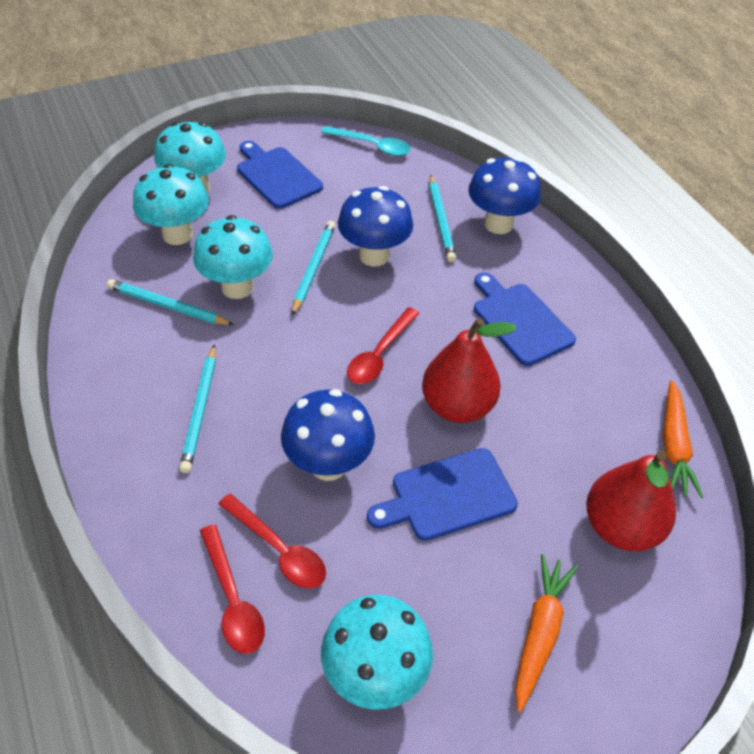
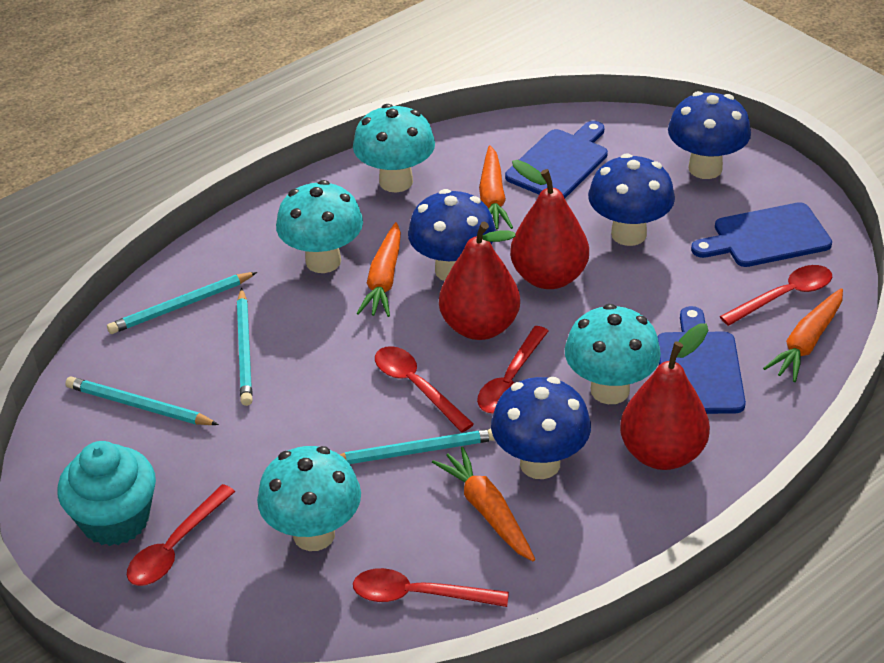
blue mushroom: 3 -> 4
orange carrot: 2 -> 4
red pear: 2 -> 3
red spoon: 3 -> 5
turquoise cupcake: 0 -> 1
turquoise spoon: 1 -> 0

